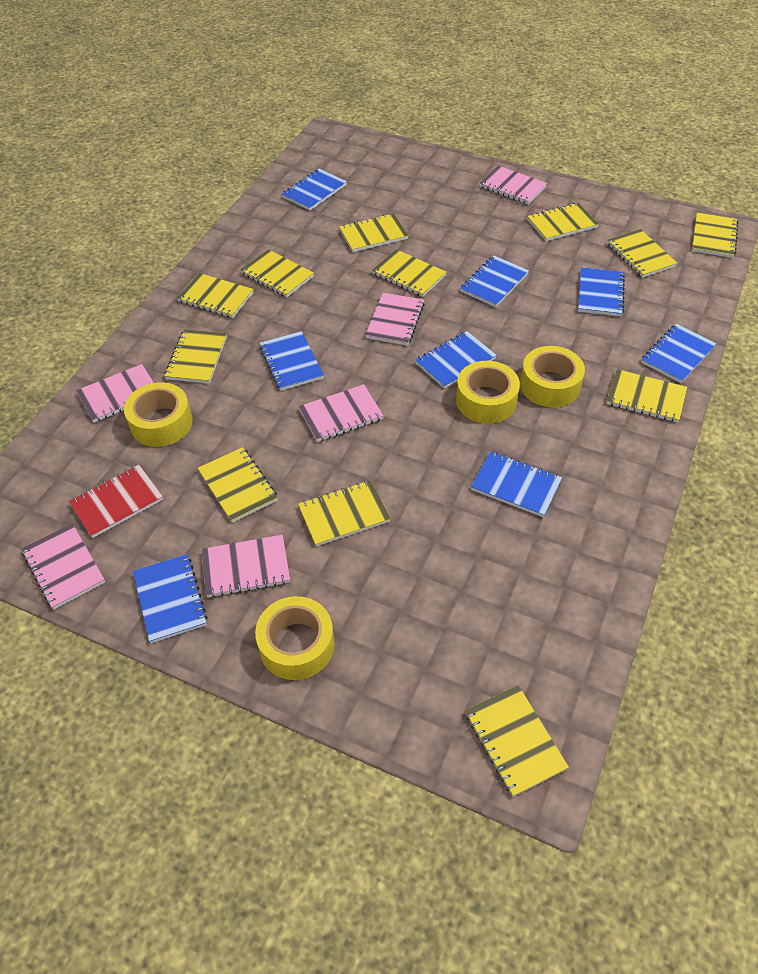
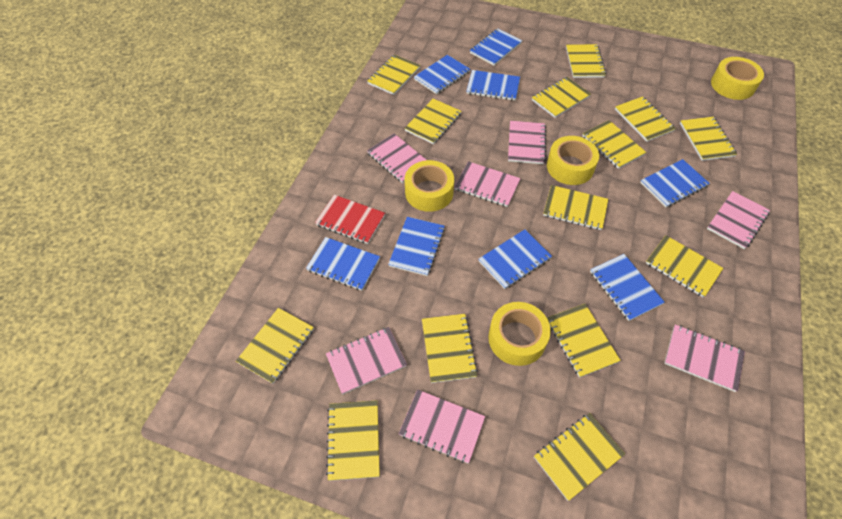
pink notebook: 6 -> 7
yellow notebook: 12 -> 14

